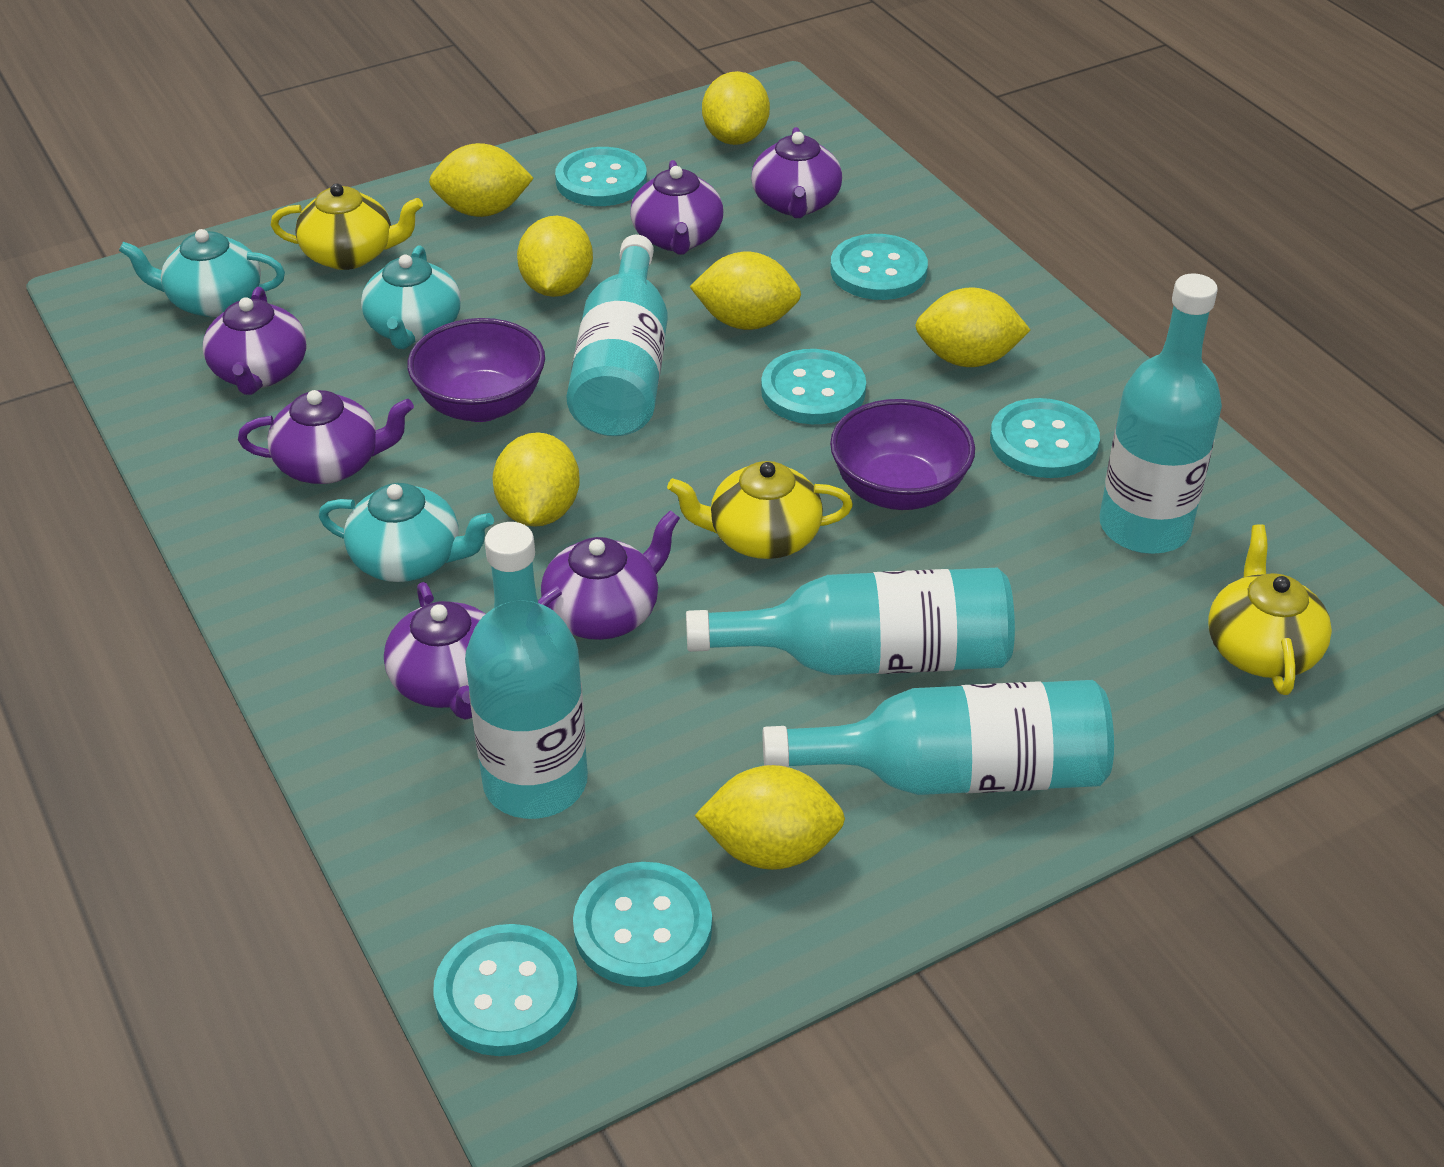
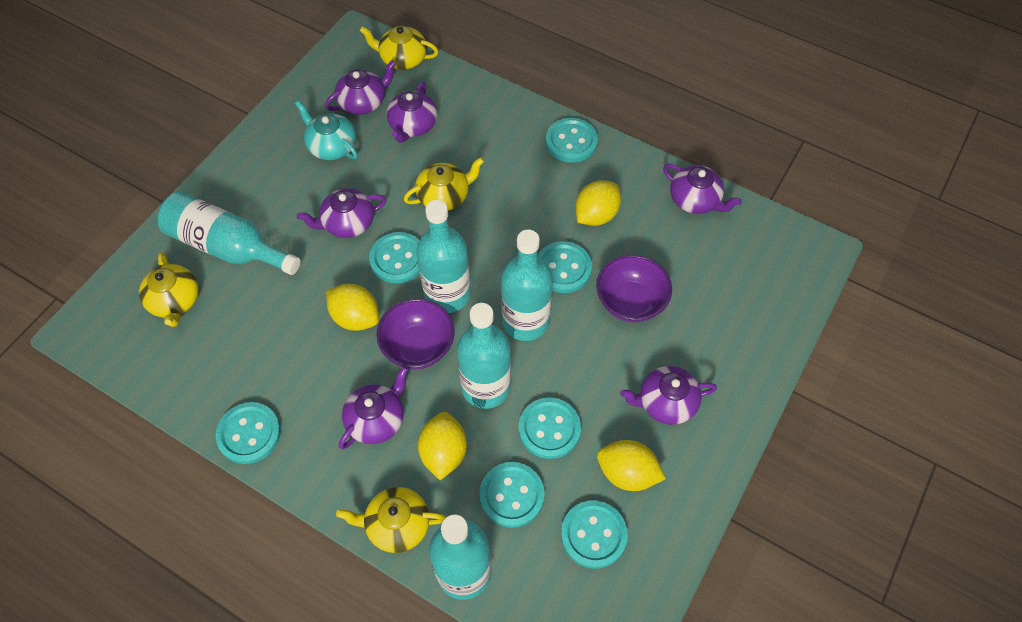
turquoise button: 6 -> 7
turquoise teapot: 3 -> 1
yellow lemon: 7 -> 4
yellow teapot: 3 -> 4

